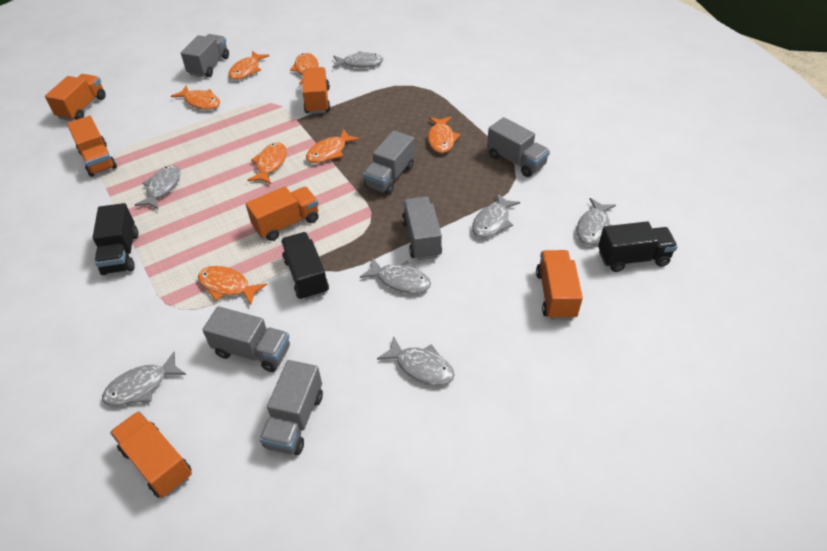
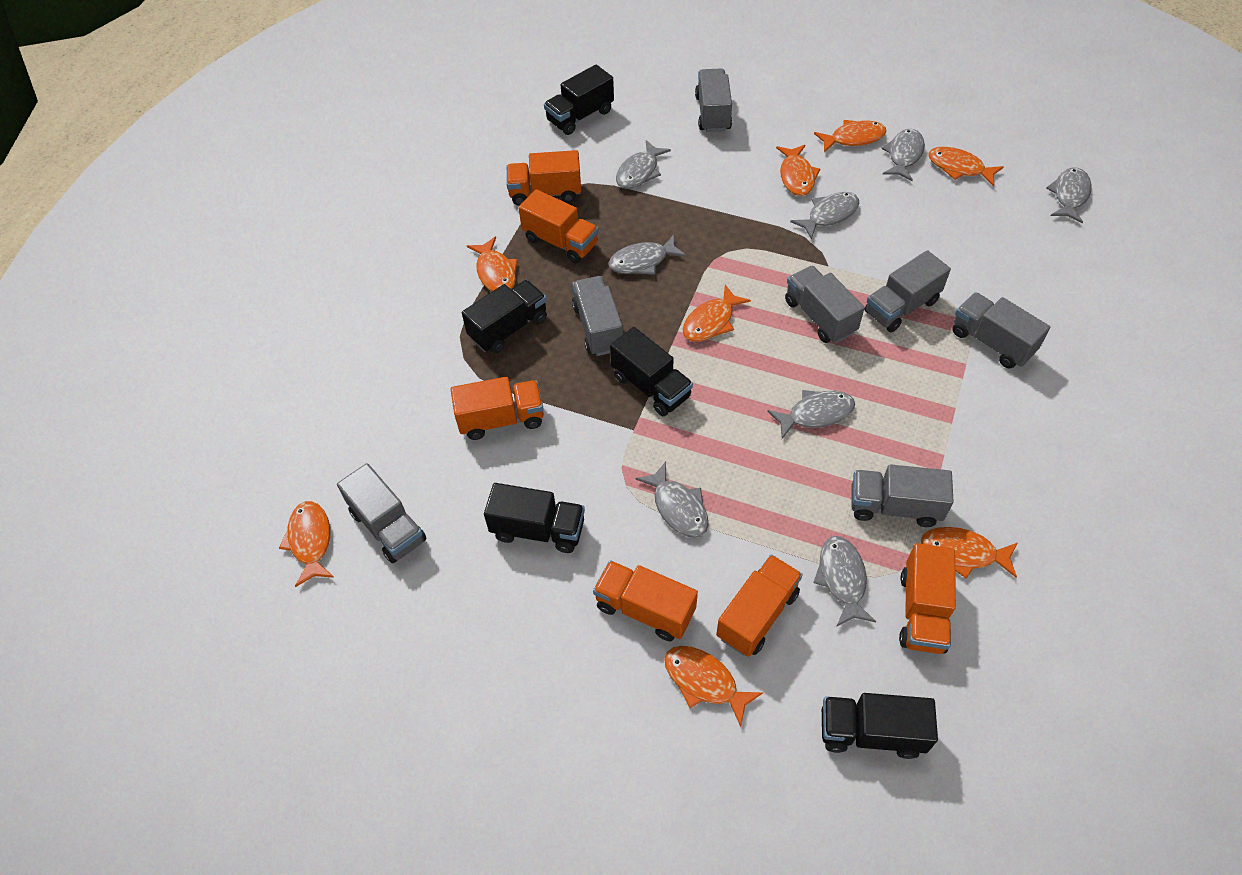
black truck: 3 -> 5
grey fish: 7 -> 8
grey truck: 6 -> 7
orange fish: 7 -> 8

